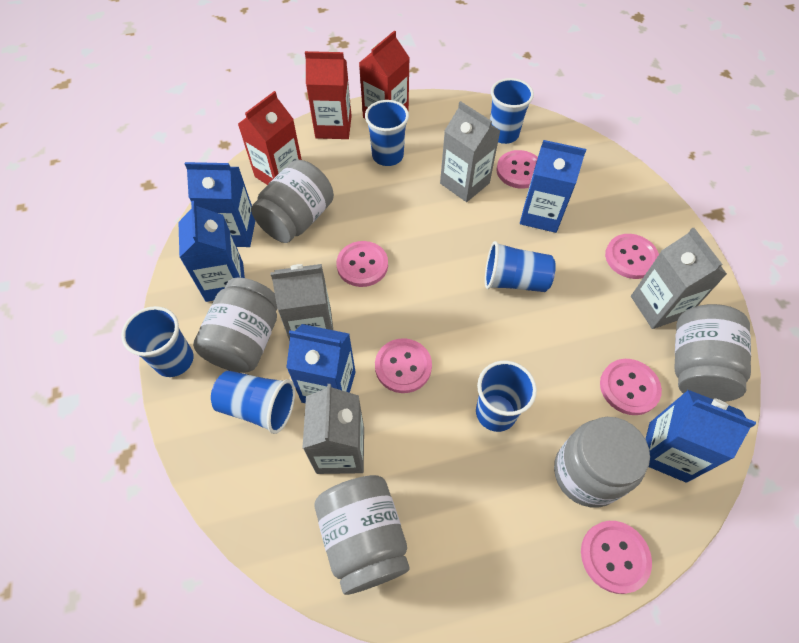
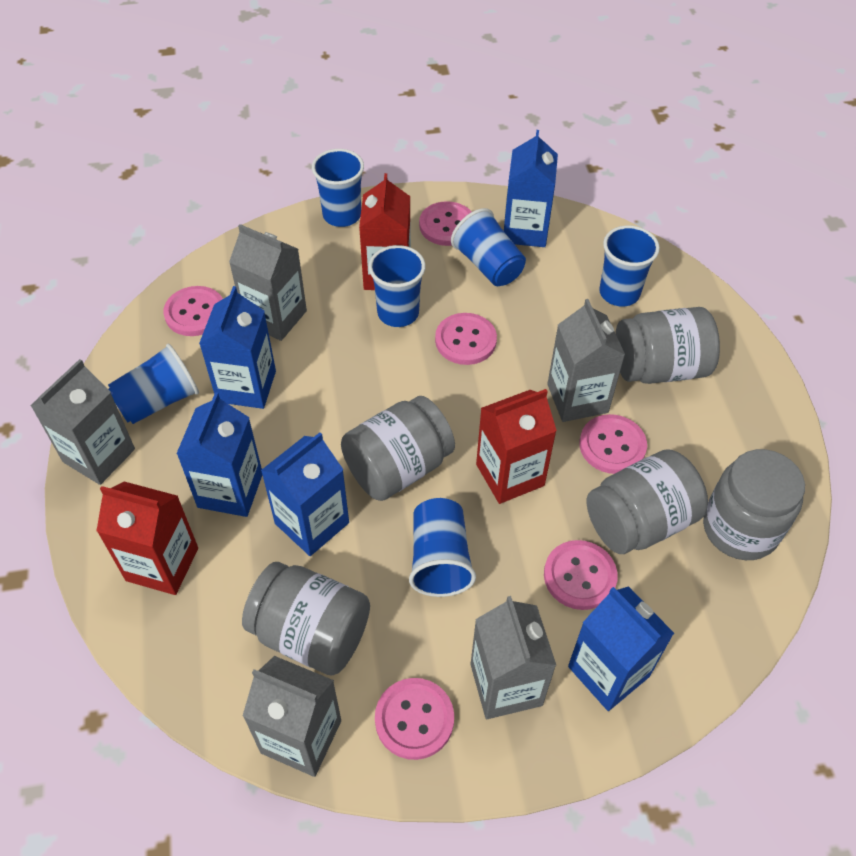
grey carton: 4 -> 5

